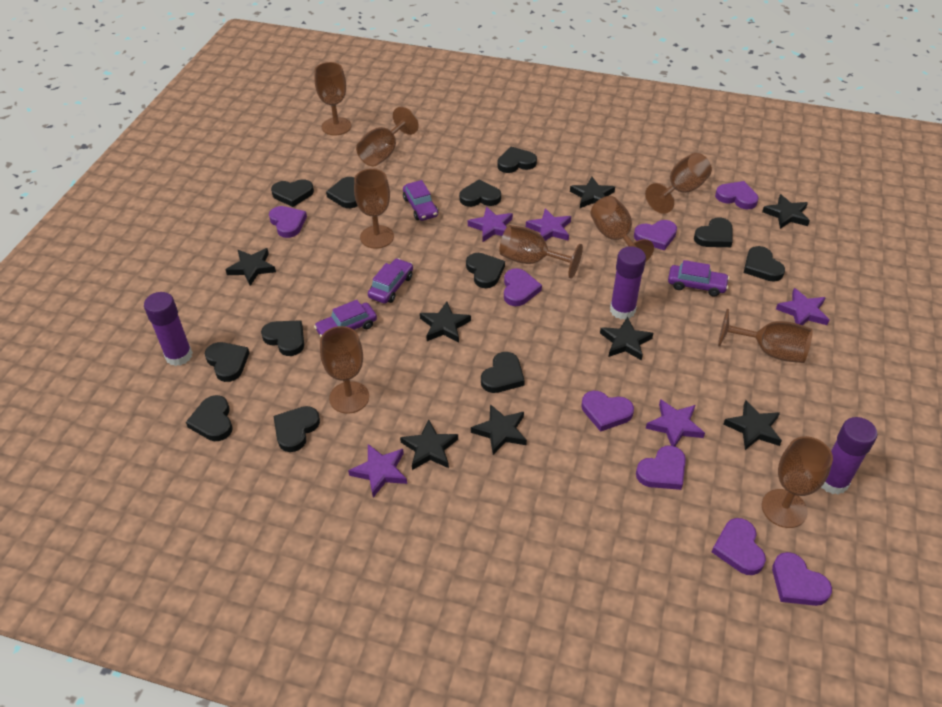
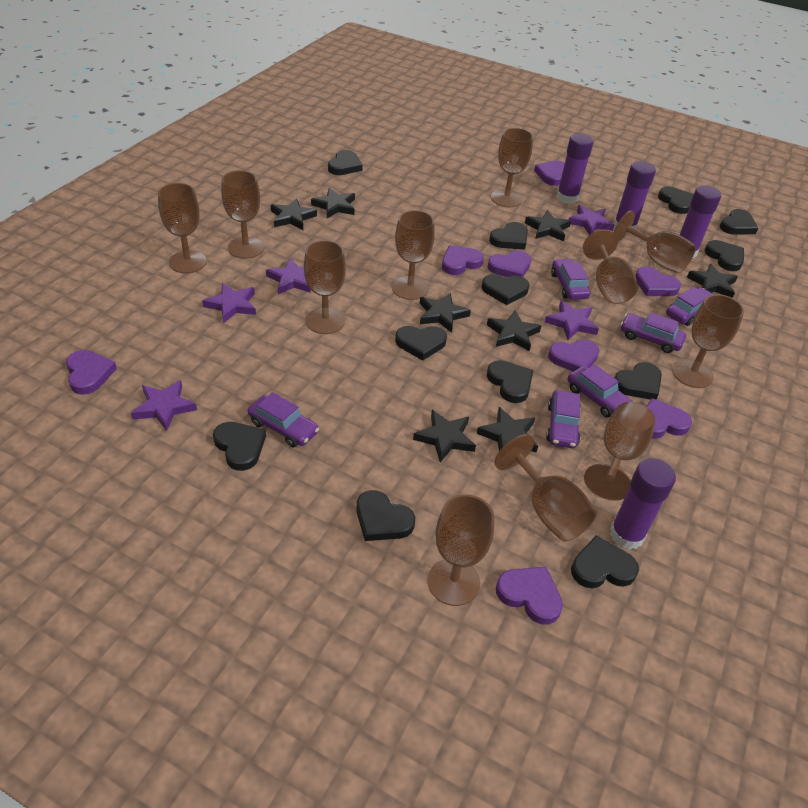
brown goblet: 9 -> 11
purple car: 4 -> 6
purple glue stick: 3 -> 4

